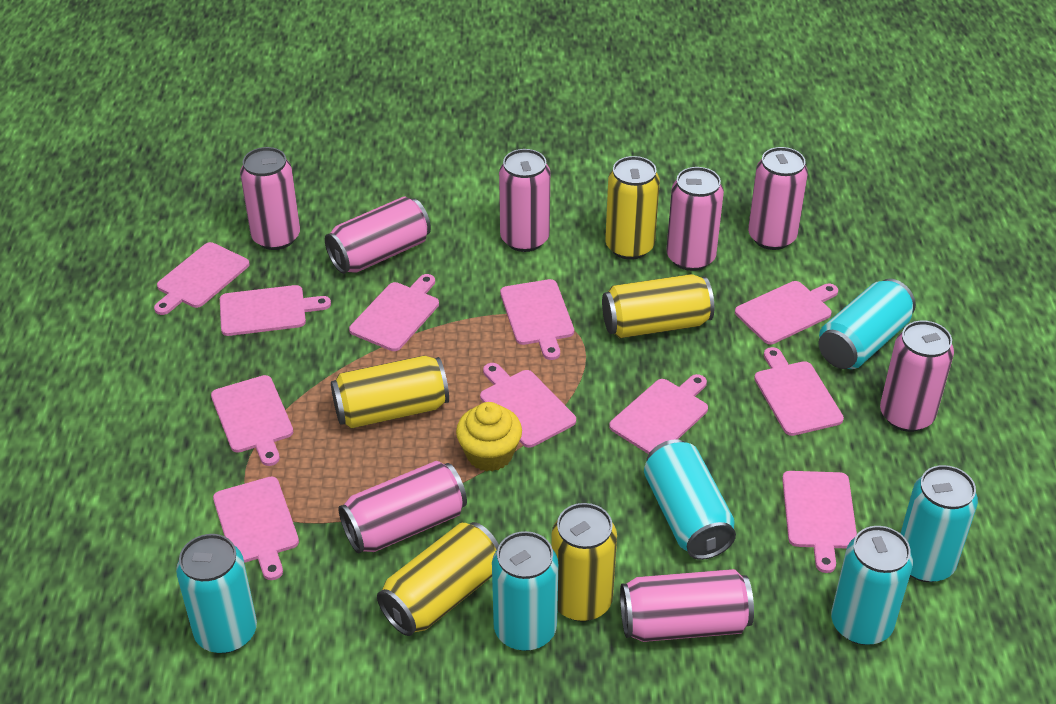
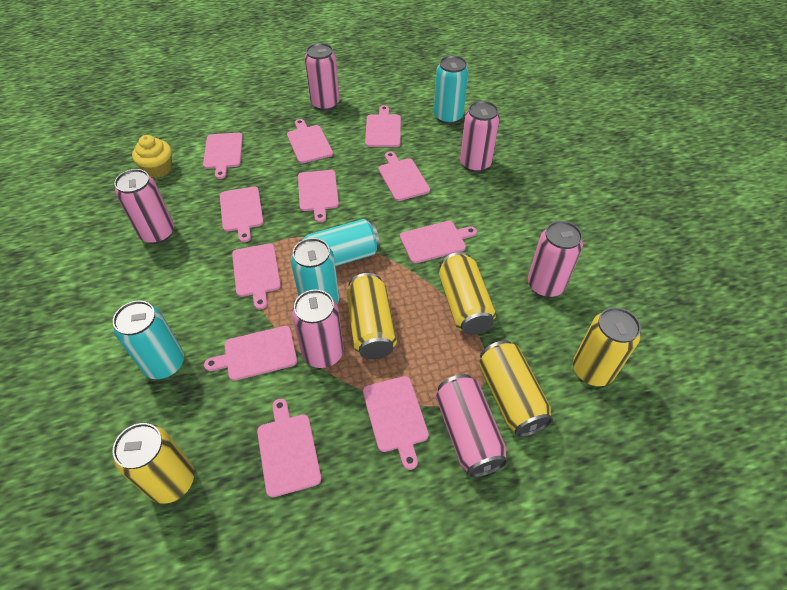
pink can: 8 -> 6
turquoise can: 6 -> 4

